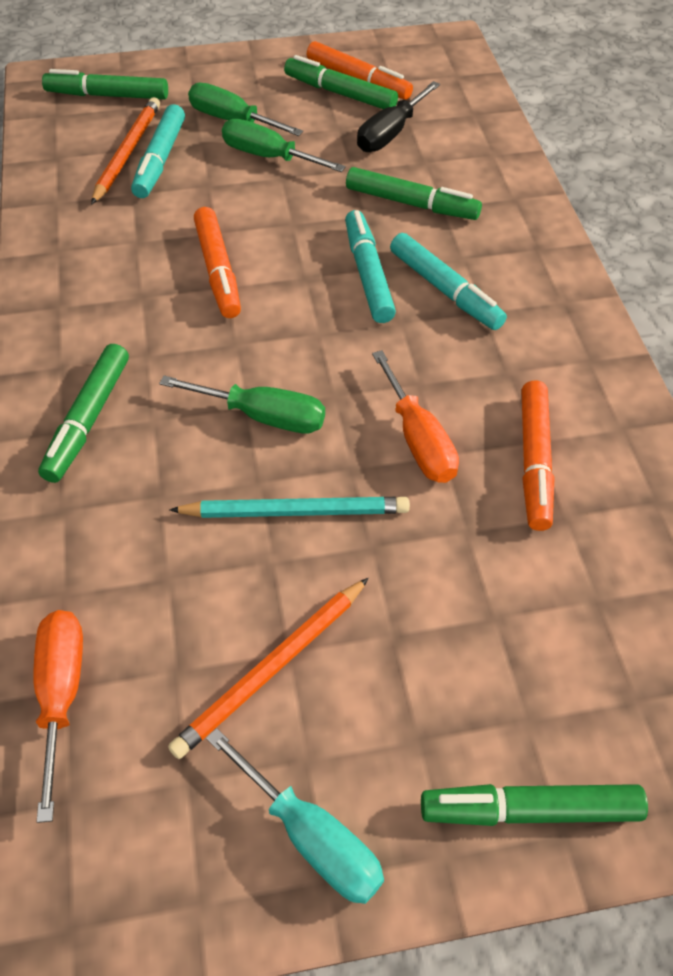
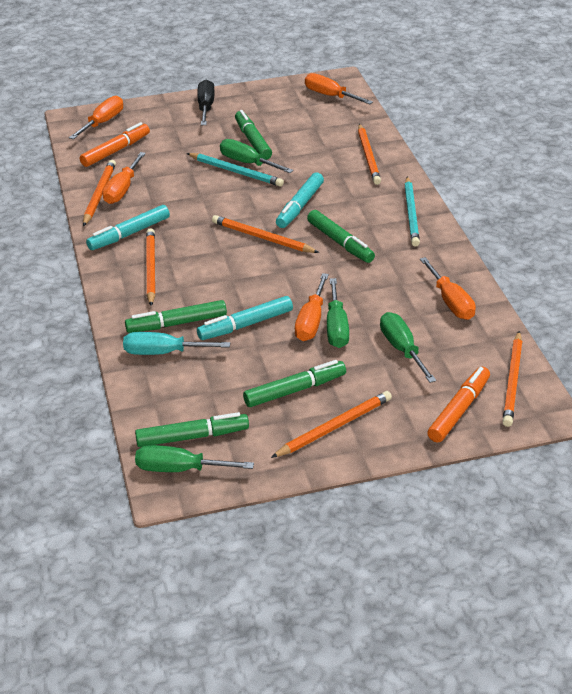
green screwdriver: 3 -> 4
orange marker: 3 -> 2
orange pencil: 2 -> 6
orange screwdriver: 2 -> 5
turquoise pencil: 1 -> 2

